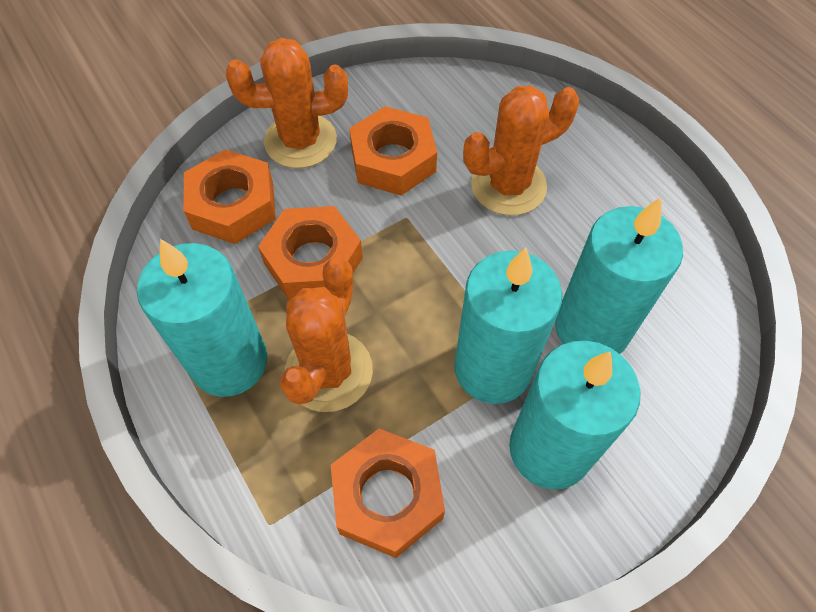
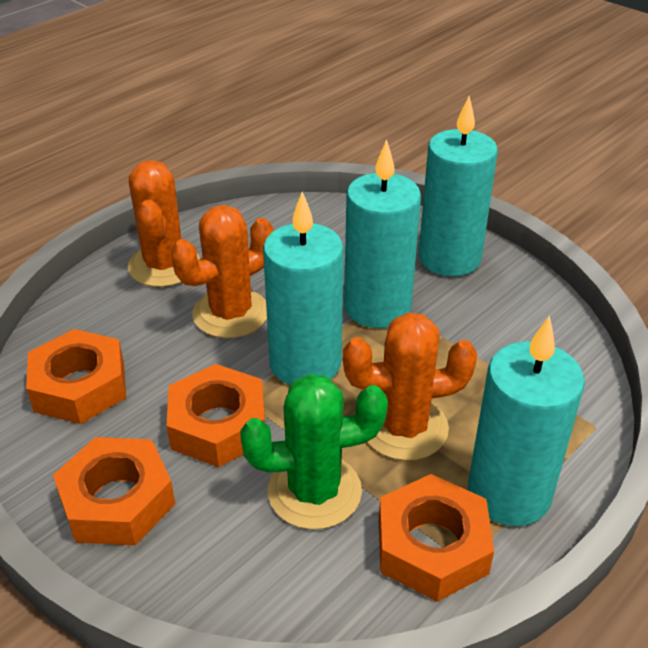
green cactus: 0 -> 1

